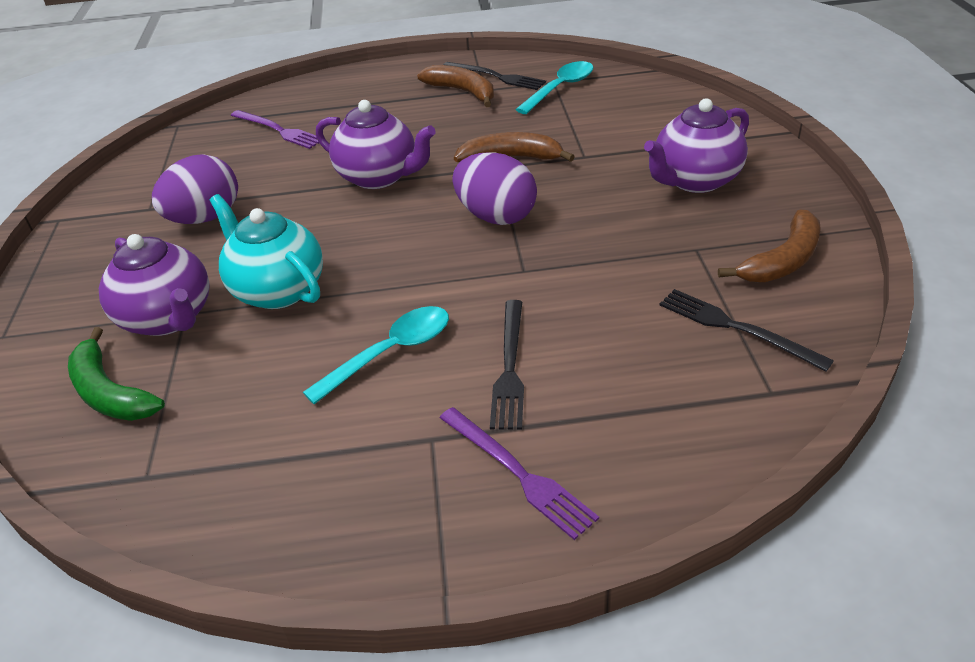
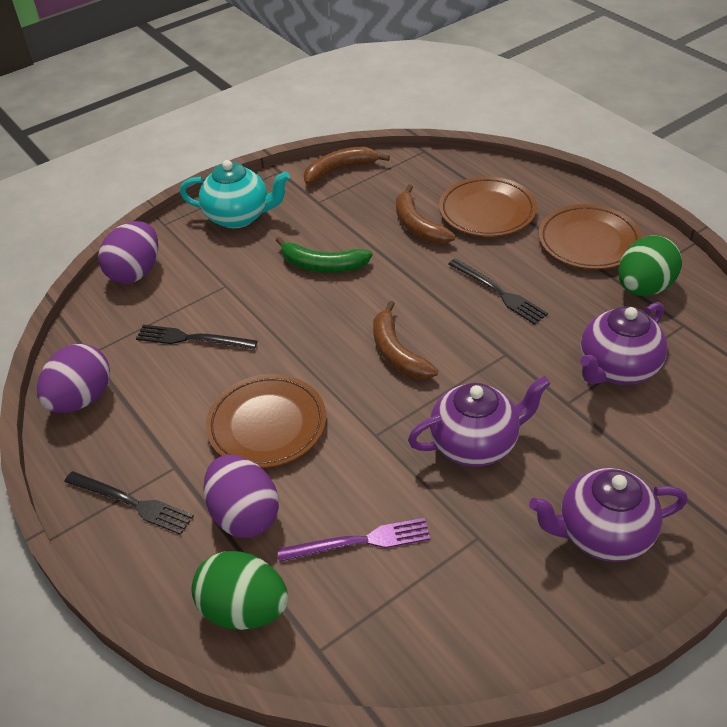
brown plate: 0 -> 3
green egg: 0 -> 2
purple egg: 2 -> 3
purple fork: 2 -> 1
turquoise spoon: 2 -> 0

